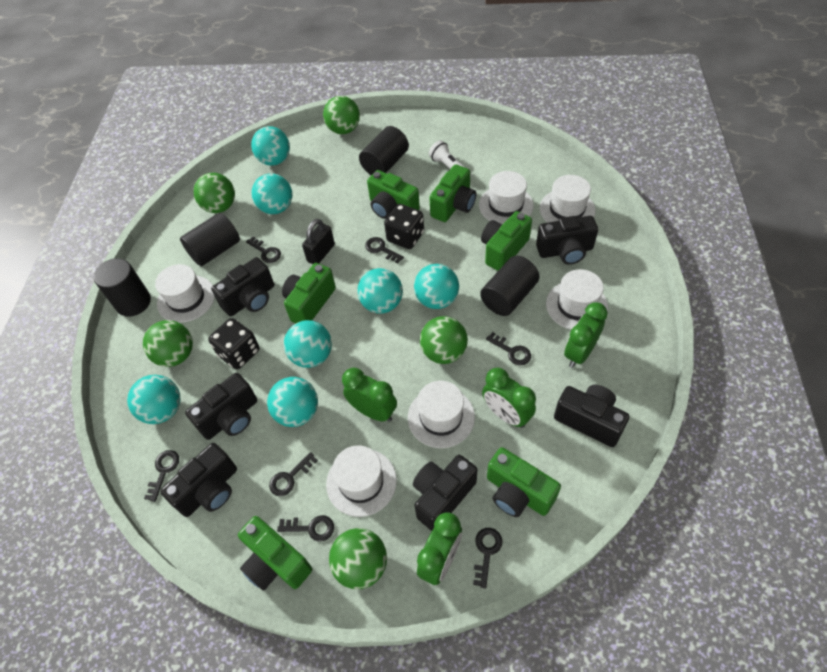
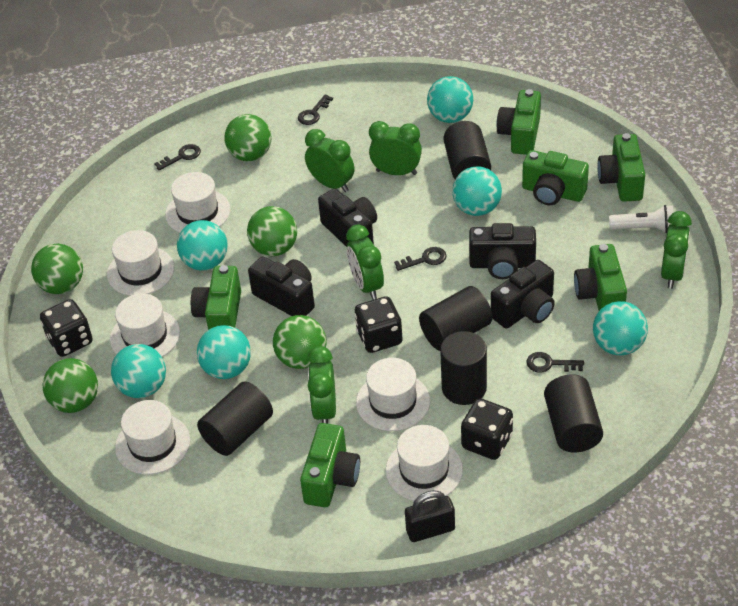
black camera: 6 -> 4
black cylinder: 4 -> 5
black dice: 2 -> 3
black key: 7 -> 4
green clock: 4 -> 5
turquoise ball: 7 -> 6

